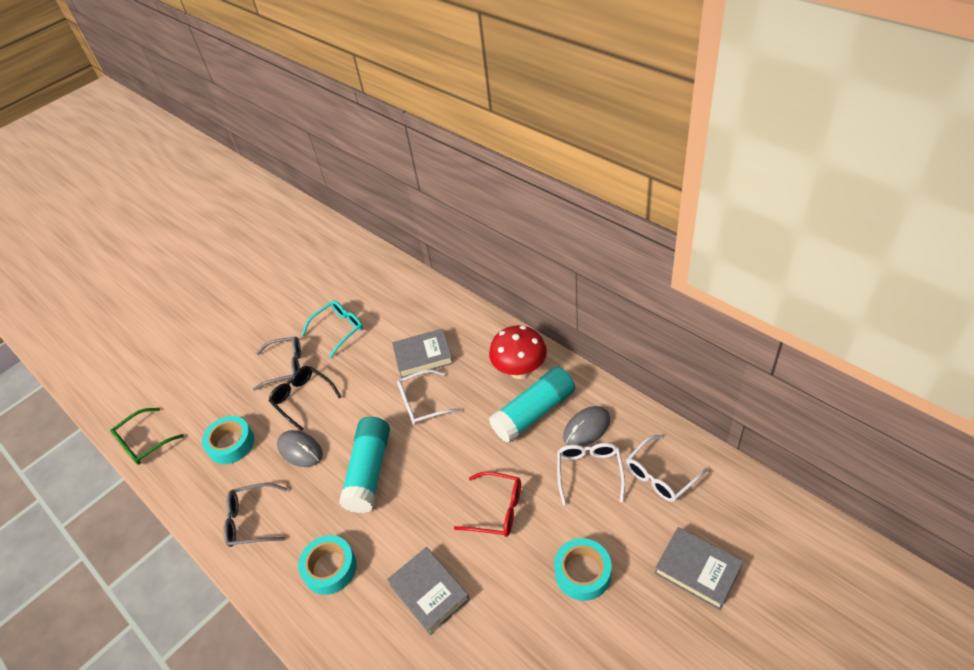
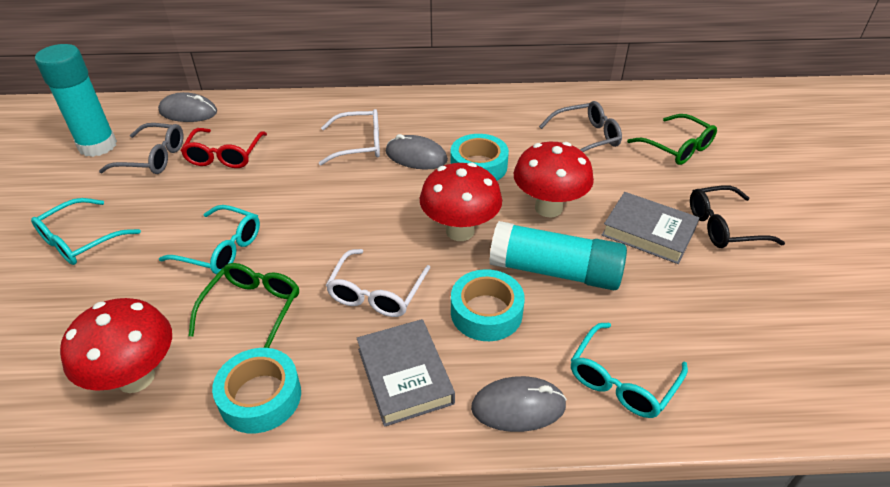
green glasses: 1 -> 2
grey book: 3 -> 2
grey mouse: 2 -> 3
red mushroom: 1 -> 3
turquoise glasses: 1 -> 3
white glasses: 3 -> 2

